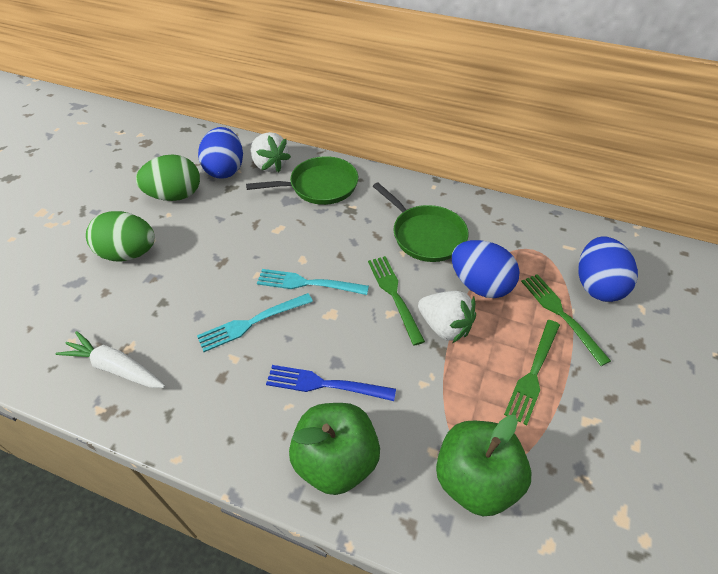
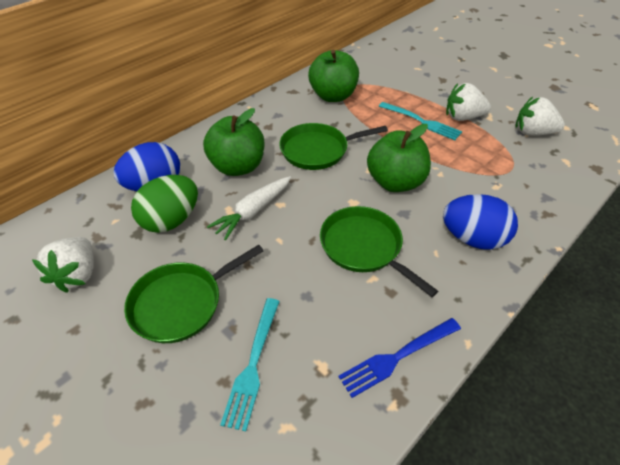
blue egg: 3 -> 2
green apple: 2 -> 3
green egg: 2 -> 1
green fork: 3 -> 0
green pan: 2 -> 3
white strawberry: 2 -> 3

